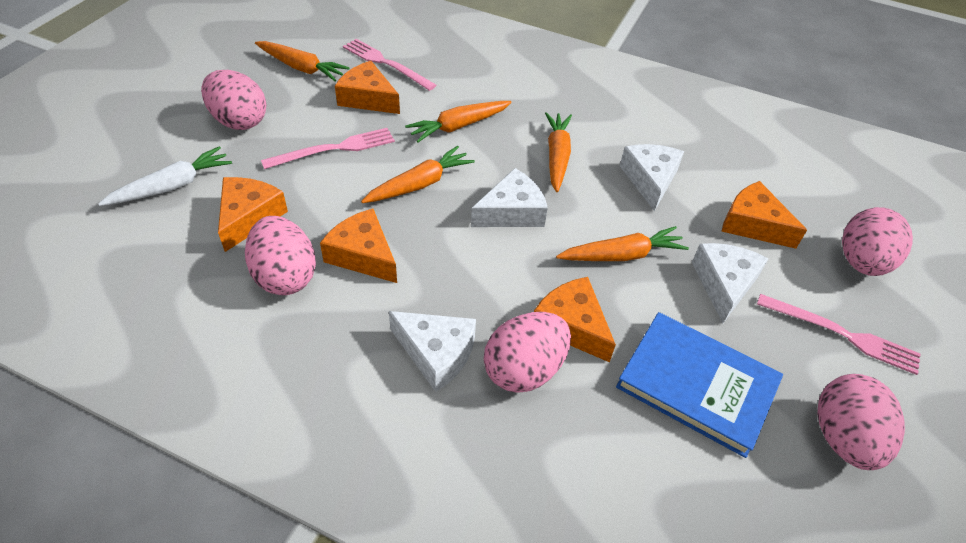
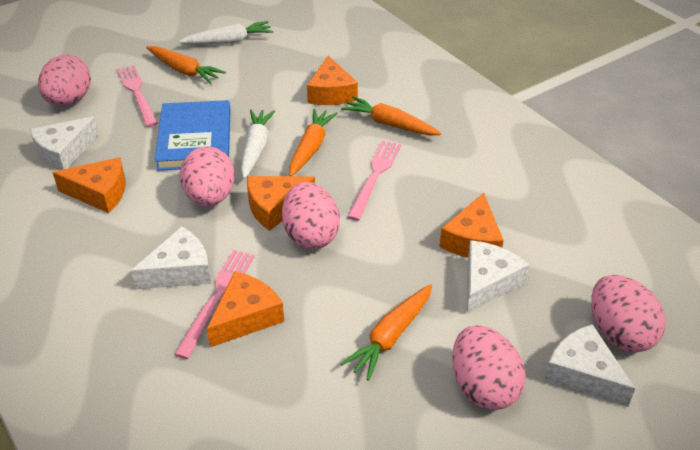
orange carrot: 5 -> 4
white carrot: 1 -> 2

